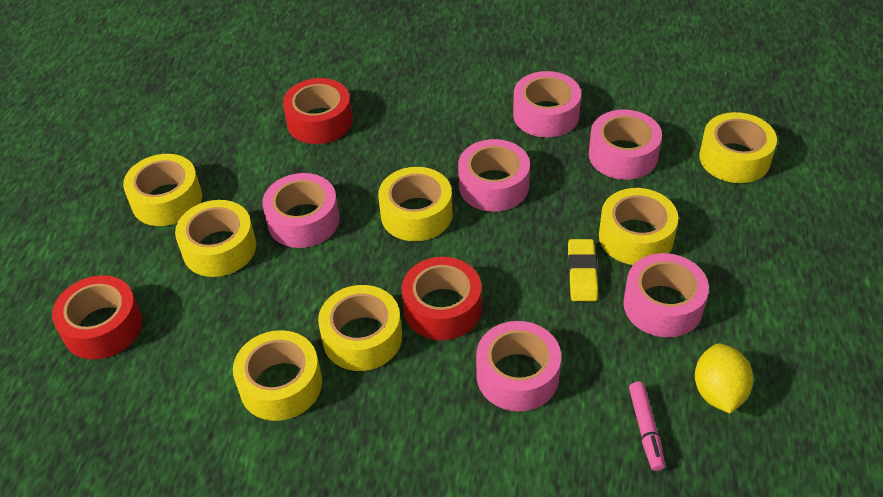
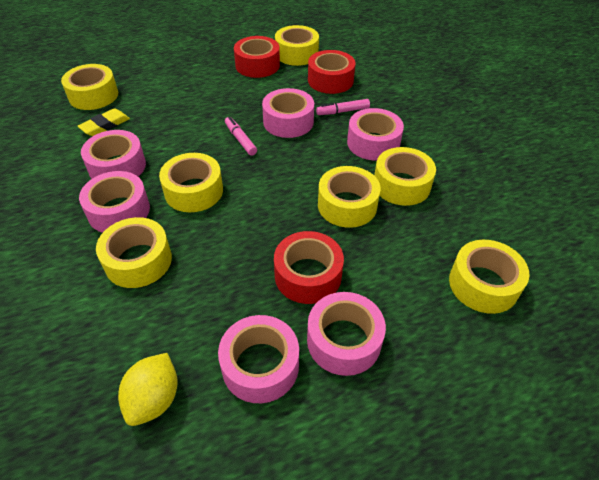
pink marker: 1 -> 2

